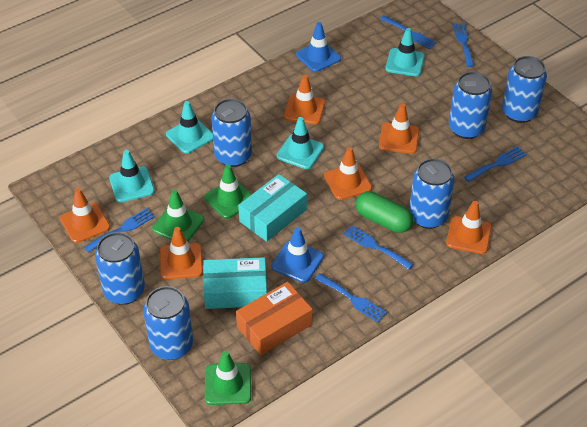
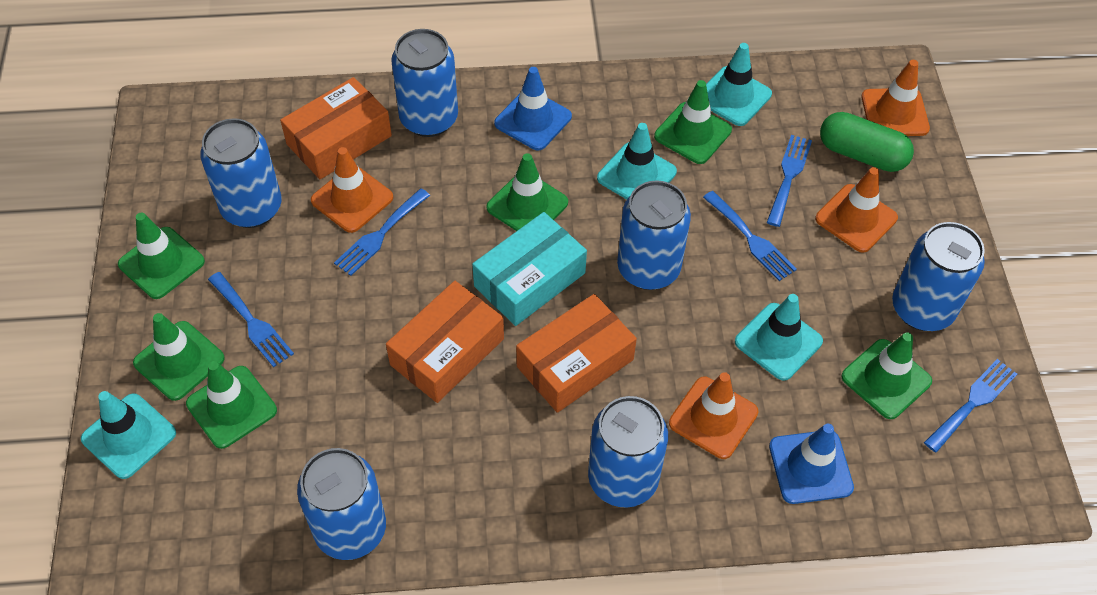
blue fork: 6 -> 5
green traffic cone: 3 -> 6
orange box: 1 -> 3
orange traffic cone: 6 -> 4
turquoise box: 2 -> 1

